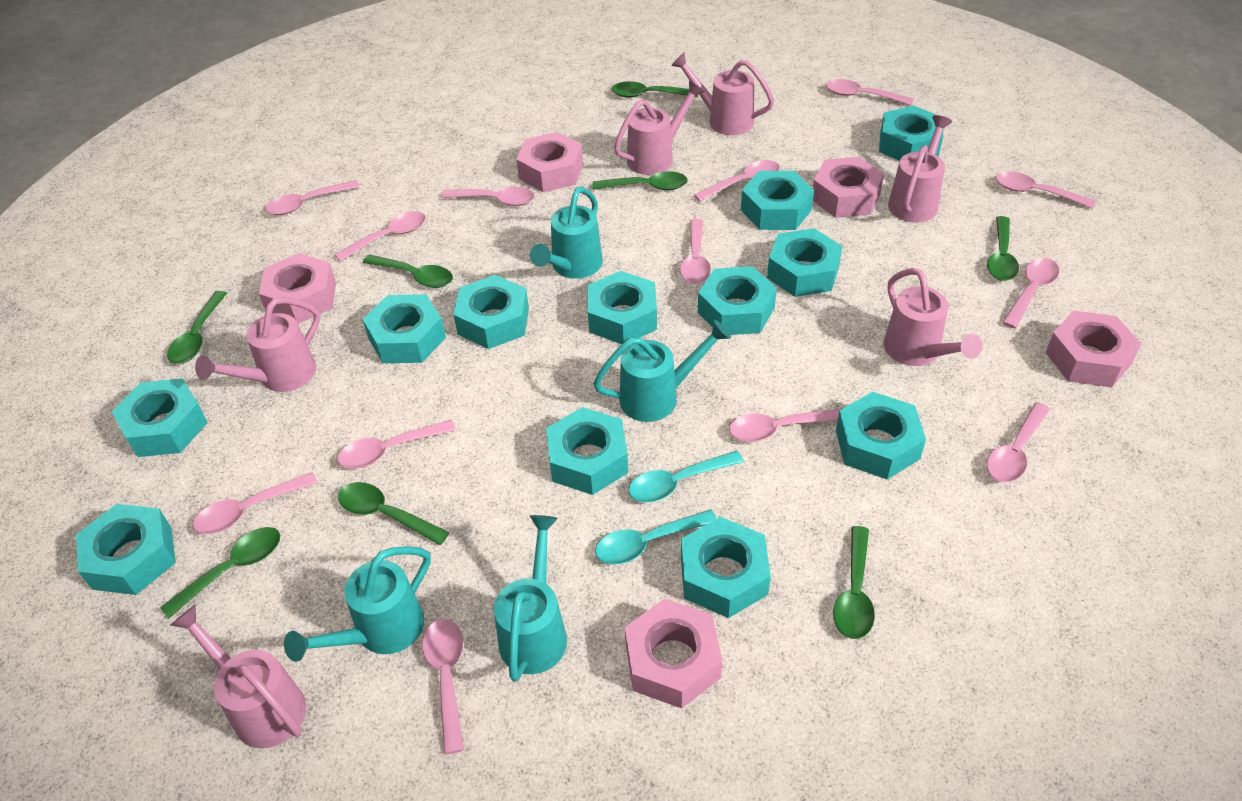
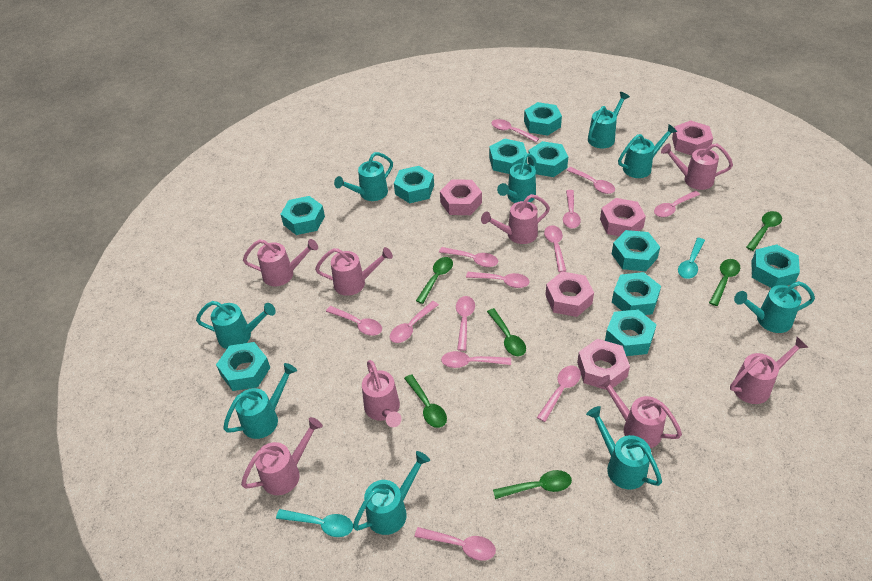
green spoon: 8 -> 6
pink watering can: 6 -> 8
turquoise nut: 12 -> 10
turquoise watering can: 4 -> 9

